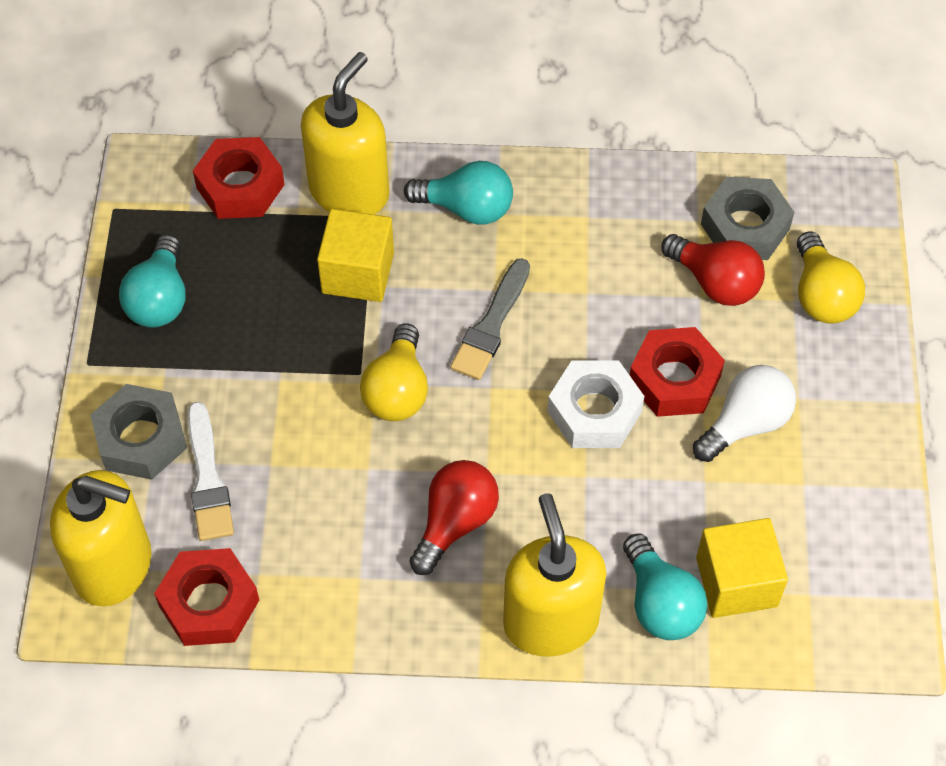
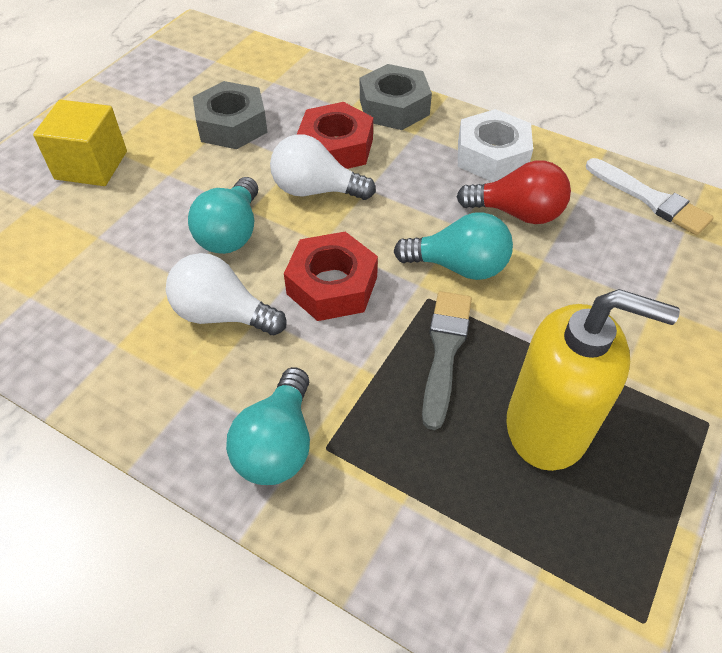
red light bulb: 2 -> 1
red nut: 3 -> 2
white light bulb: 1 -> 2
yellow cube: 2 -> 1
yellow light bulb: 2 -> 0
yellow soap dispenser: 3 -> 1

